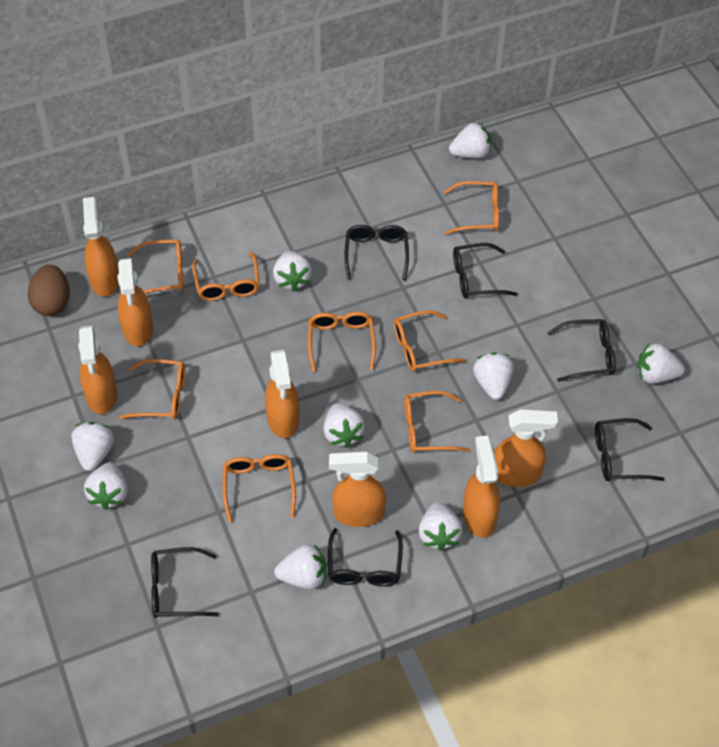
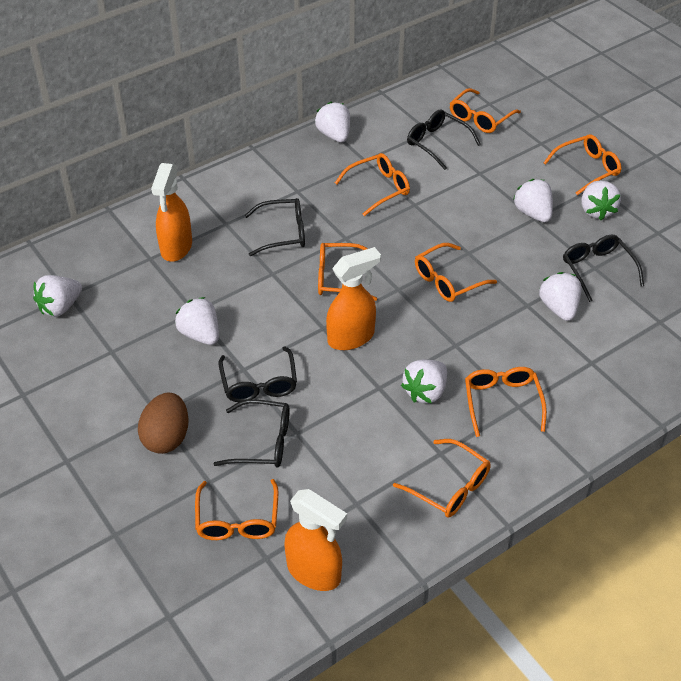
black glasses: 6 -> 5
orange spray bottle: 7 -> 3
white strawberry: 9 -> 7

